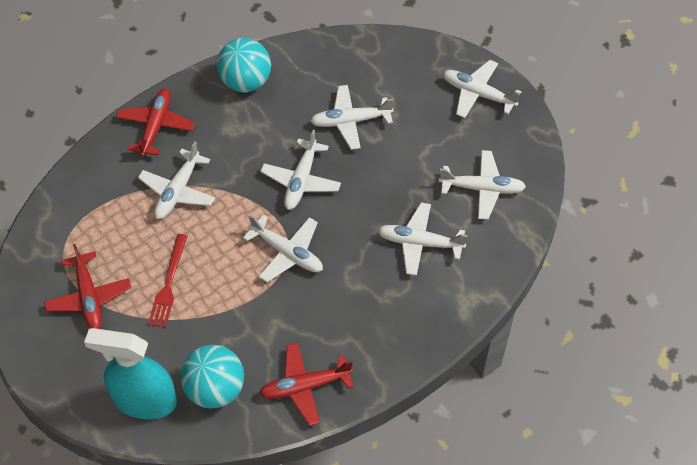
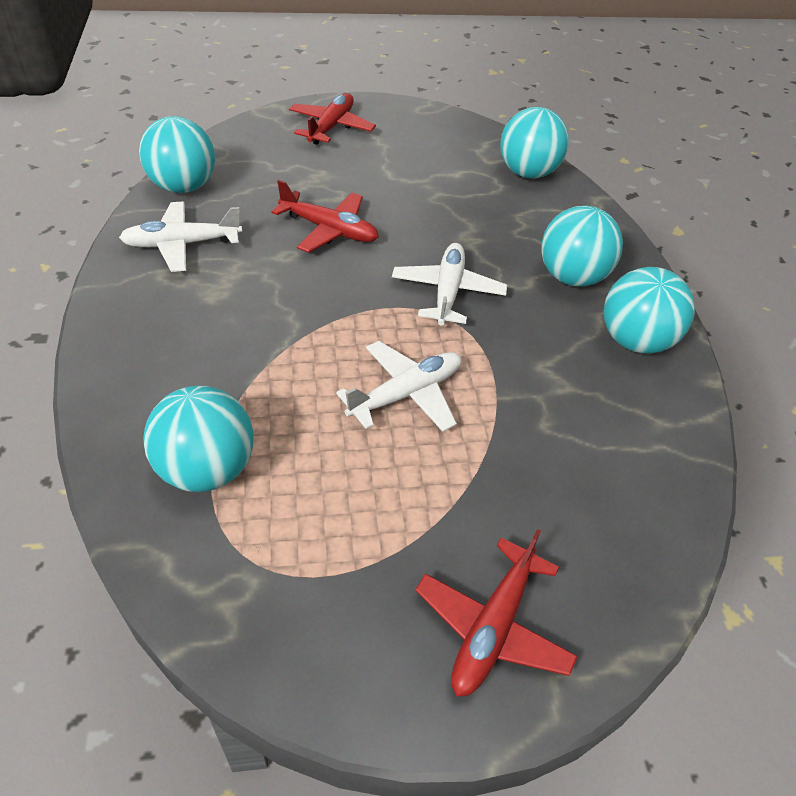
red fork: 1 -> 0
turquoise ball: 2 -> 5
turquoise spray bottle: 1 -> 0
white plane: 7 -> 3

